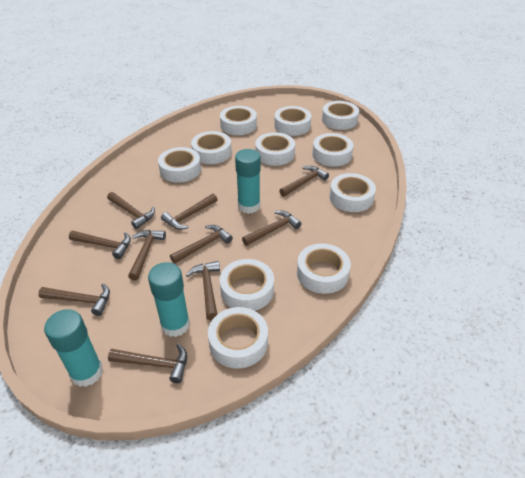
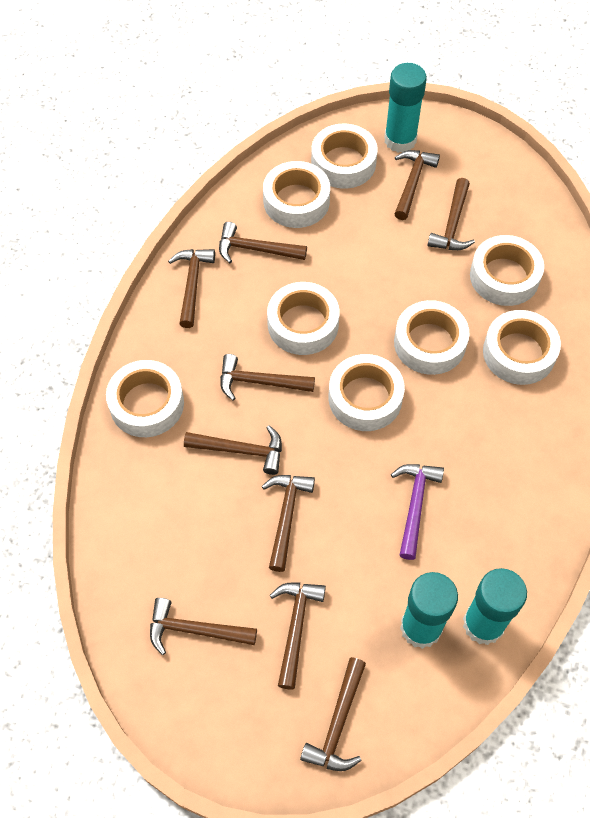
purple hammer: 0 -> 1
white tape: 11 -> 8

